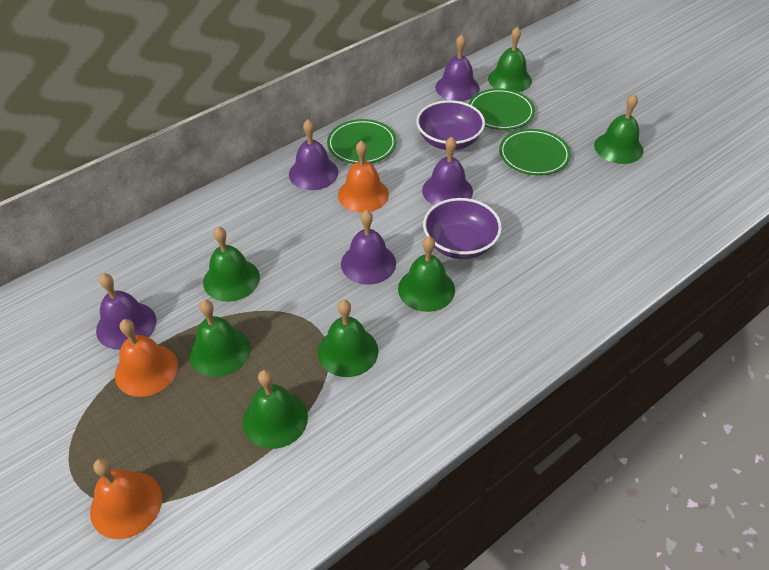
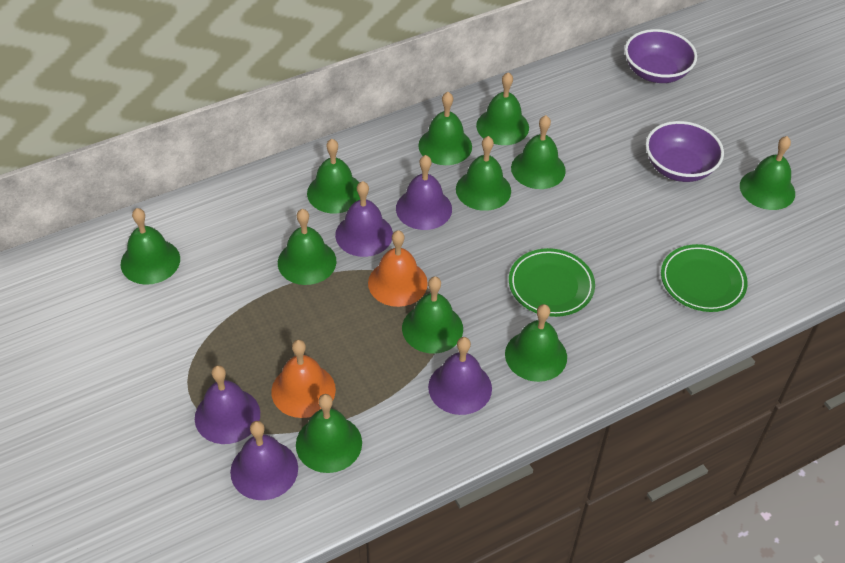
green bell: 7 -> 11
green plate: 3 -> 2
orange bell: 3 -> 2

